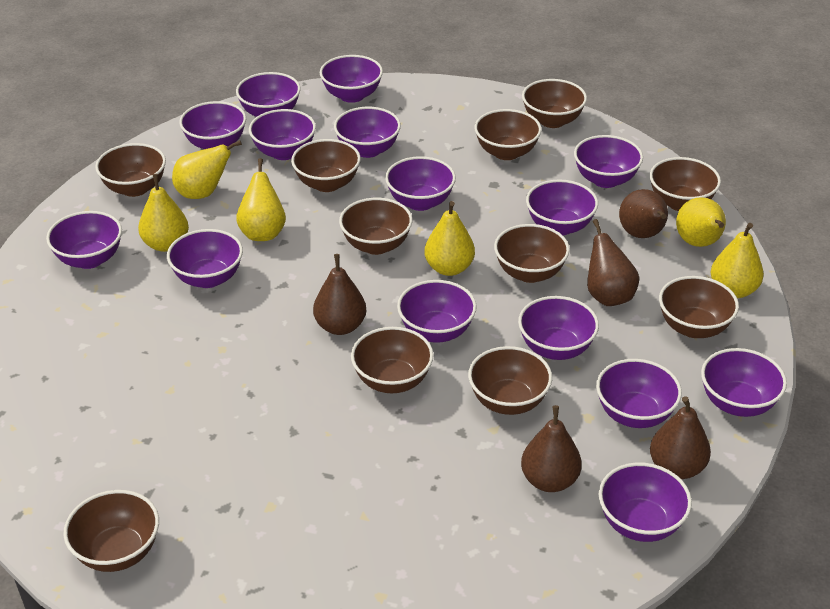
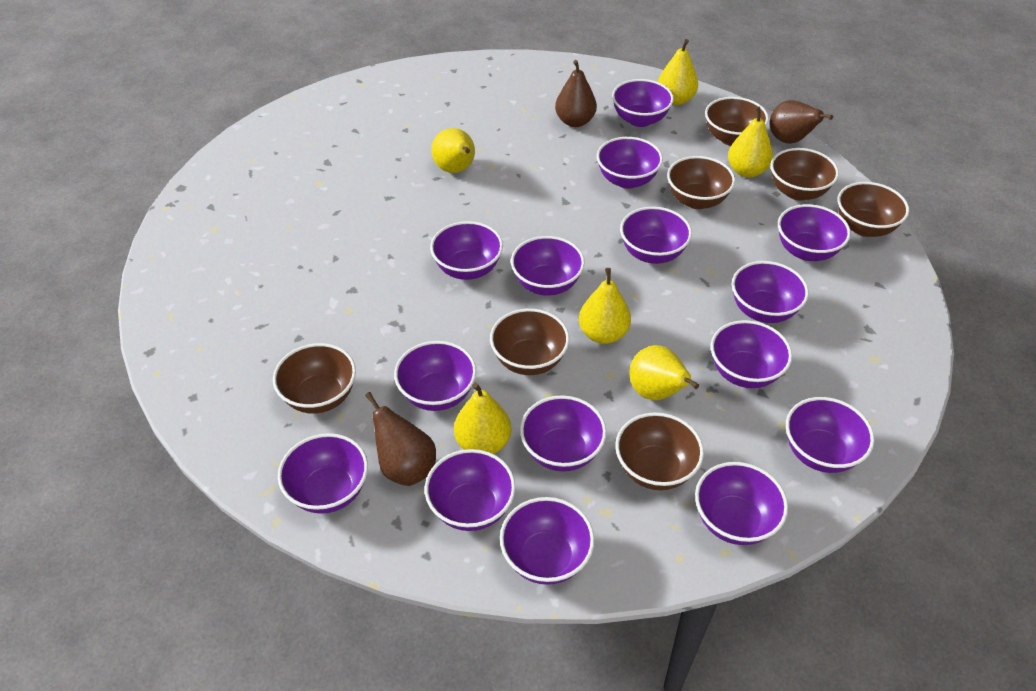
brown bowl: 11 -> 7
brown pear: 5 -> 3

